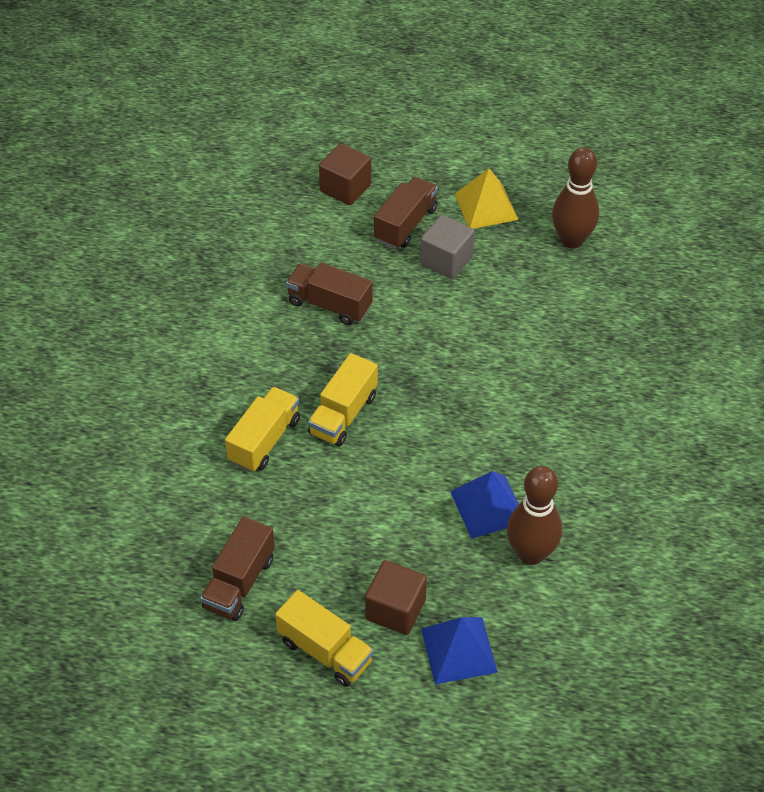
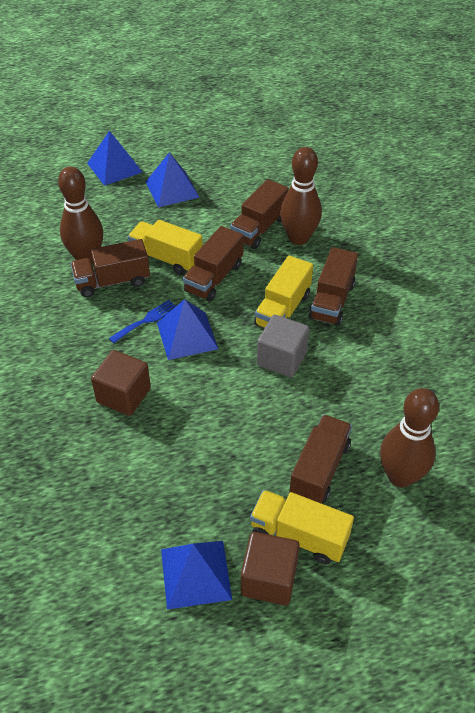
blue fork: 0 -> 1
blue pyramid: 2 -> 4
brown bowling pin: 2 -> 3
brown truck: 3 -> 5
yellow pyramid: 1 -> 0

